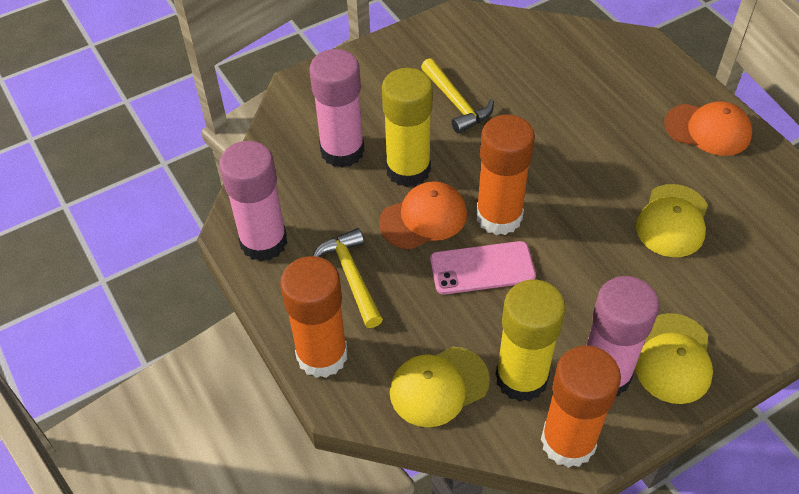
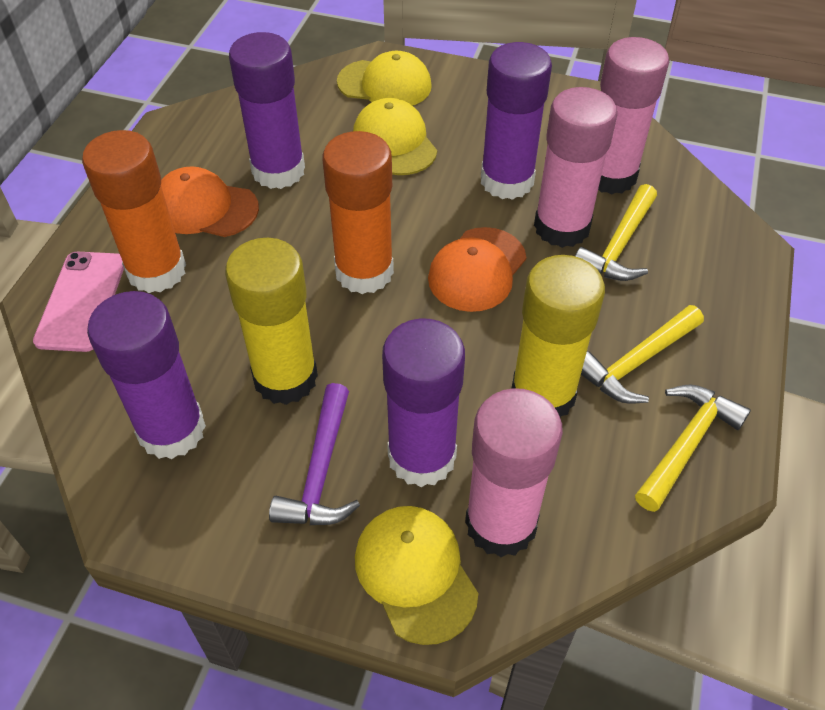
orange glue stick: 3 -> 2
purple glue stick: 0 -> 4
purple hammer: 0 -> 1
yellow hammer: 2 -> 3

